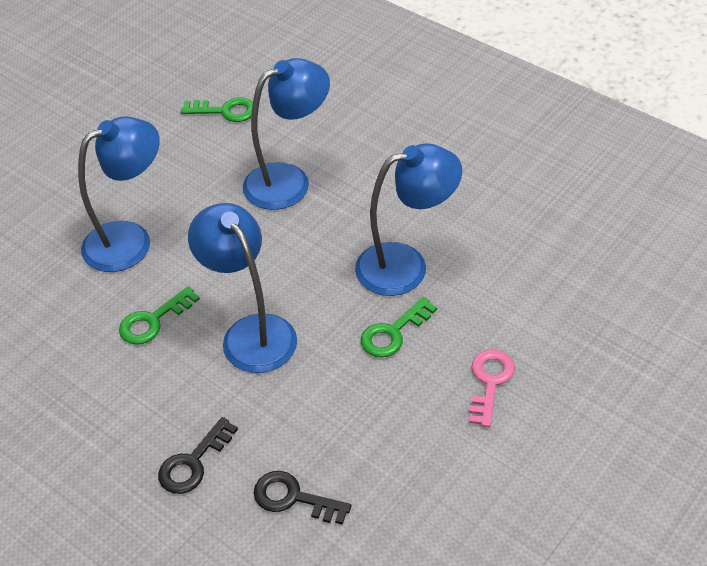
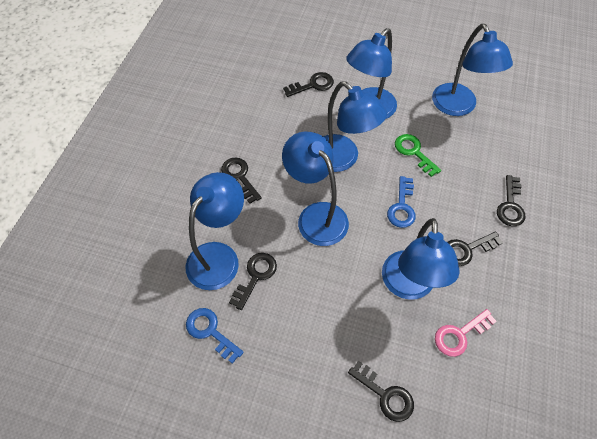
black key: 2 -> 6
blue key: 0 -> 2
blue lamp: 4 -> 6
green key: 3 -> 1

